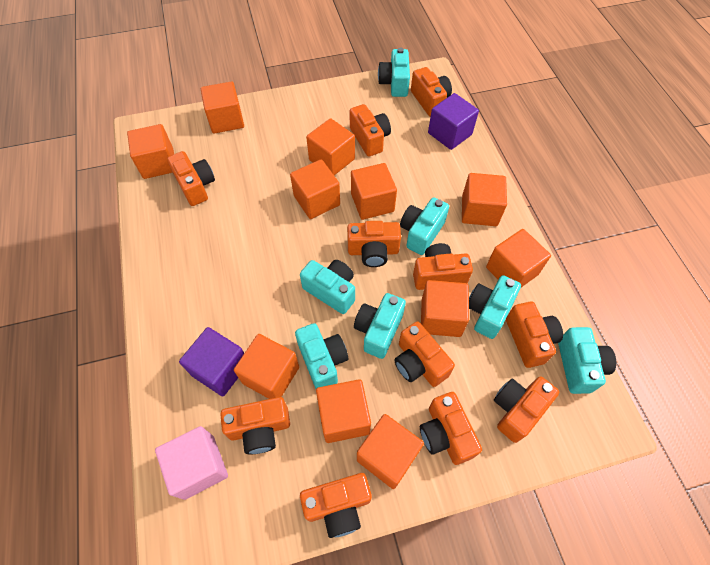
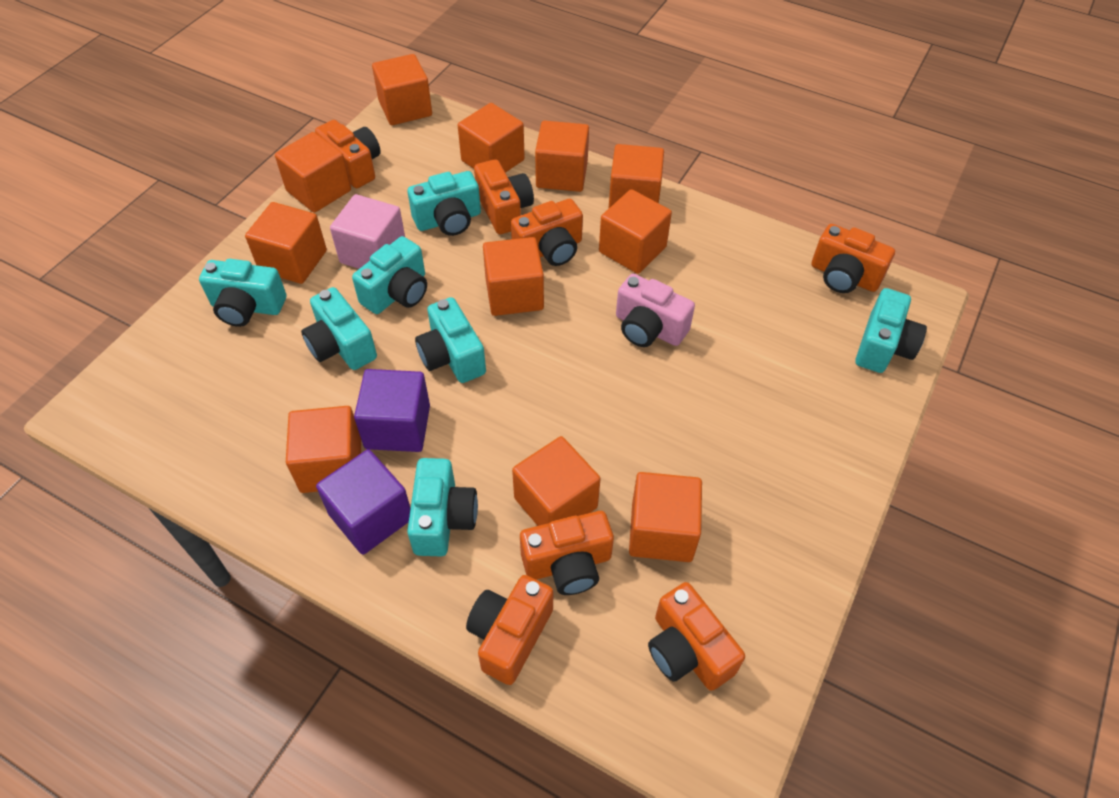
orange camera: 11 -> 7
pink camera: 0 -> 1

